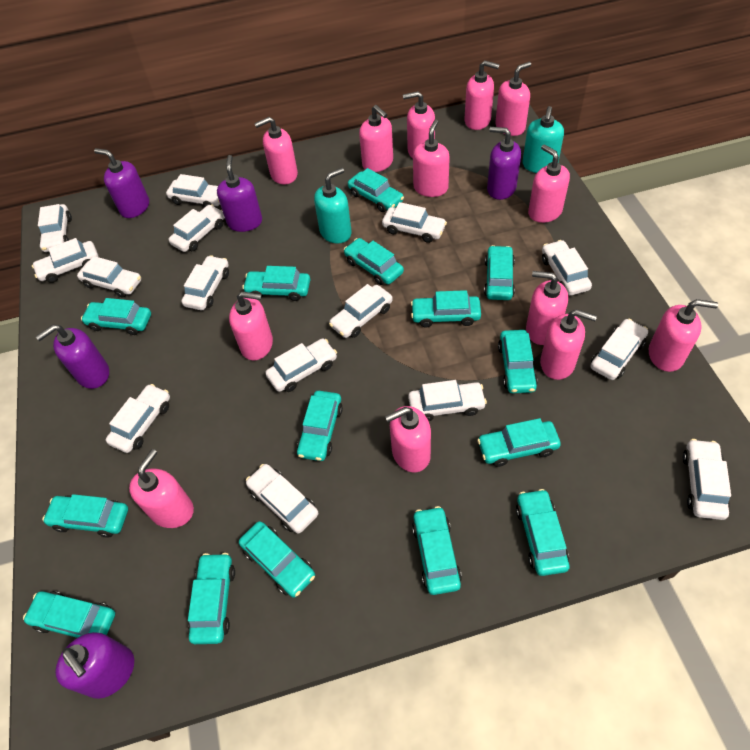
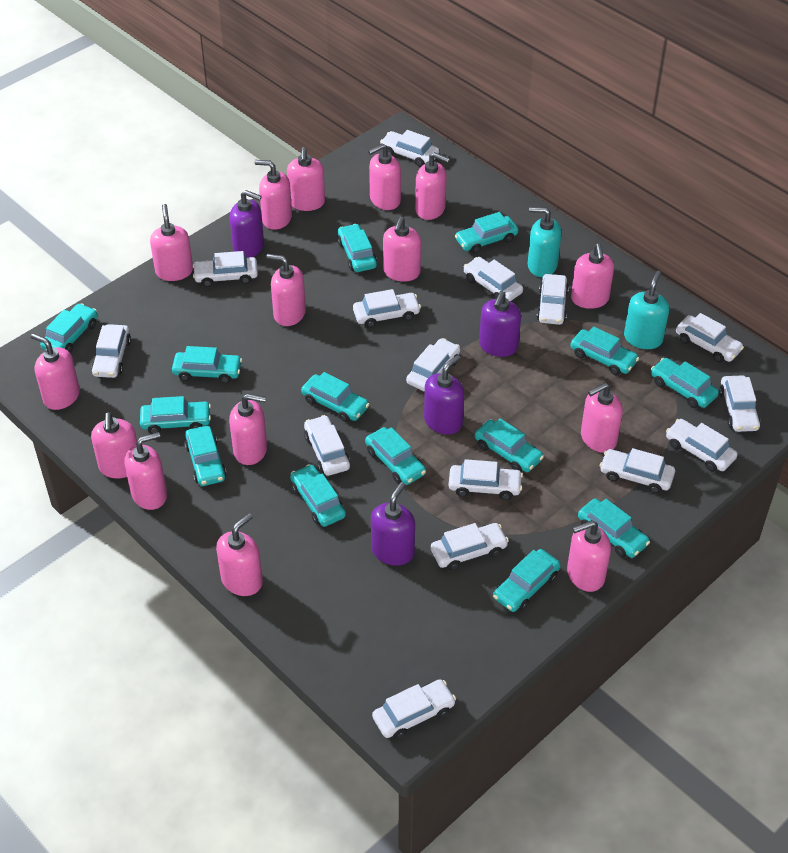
pink soap dispenser: 13 -> 15
purple soap dispenser: 5 -> 4
turquoise car: 15 -> 14

